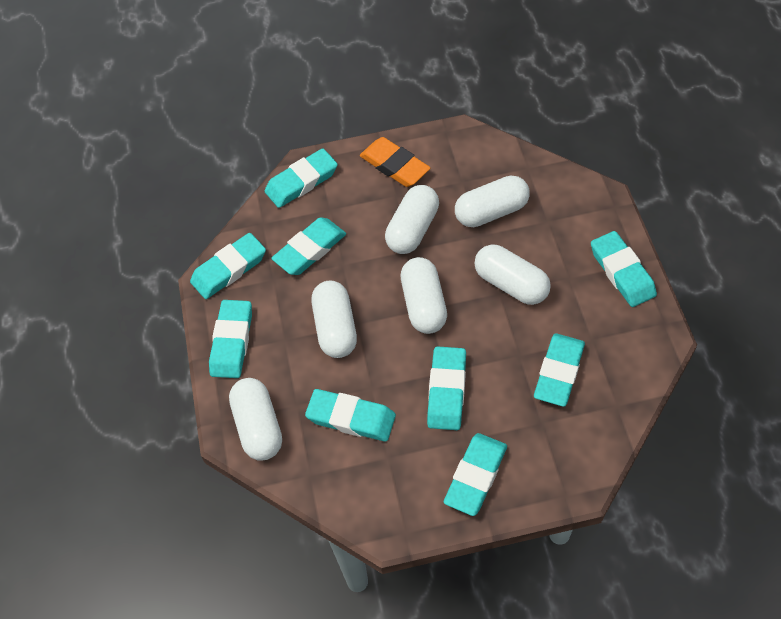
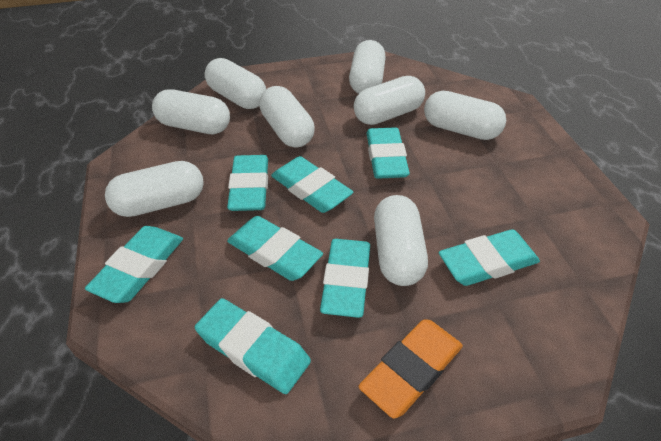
turquoise eraser: 9 -> 8
white capsule: 6 -> 8

